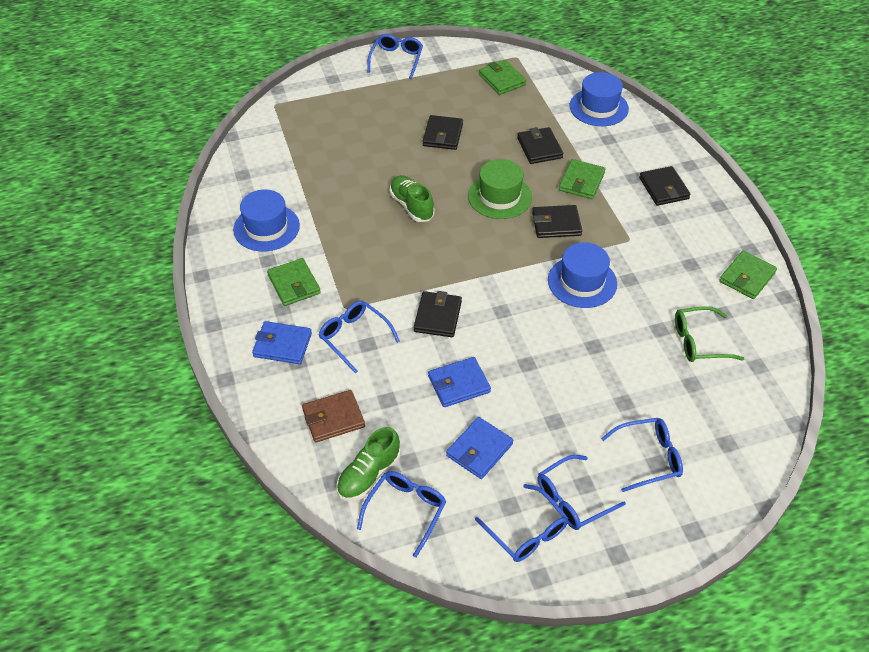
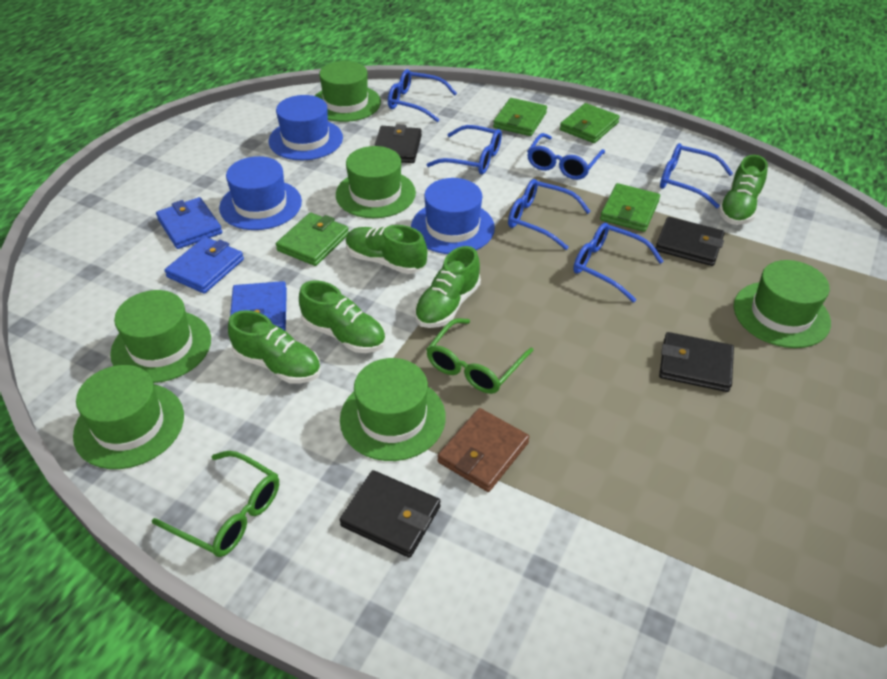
black wallet: 5 -> 4
green glasses: 1 -> 2
green hat: 1 -> 6
green shoe: 2 -> 5

